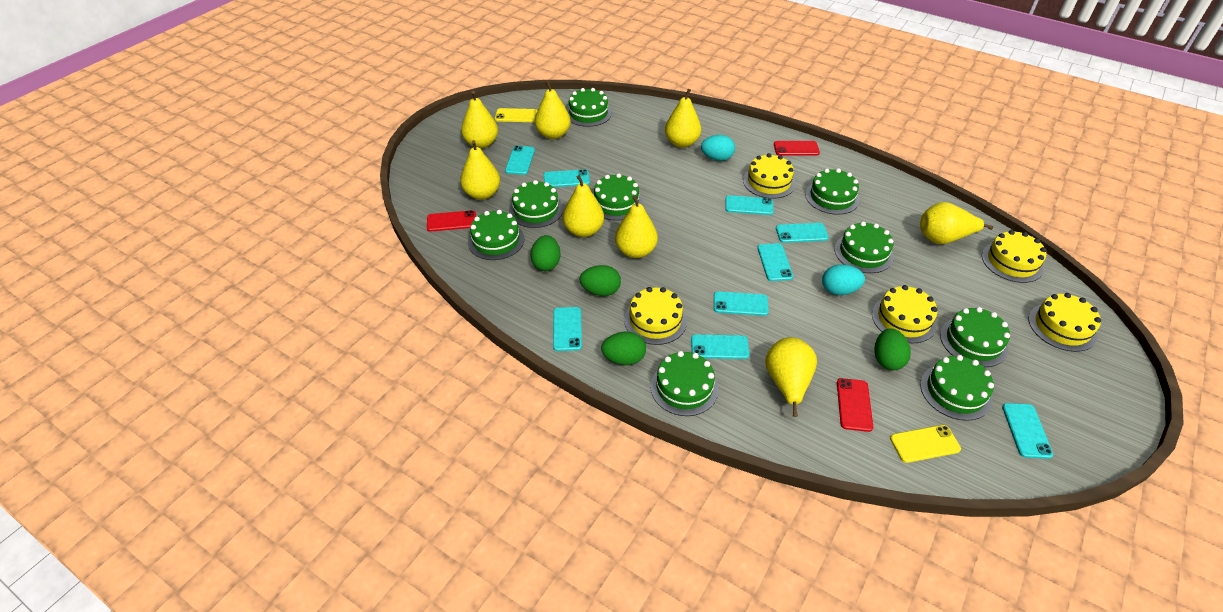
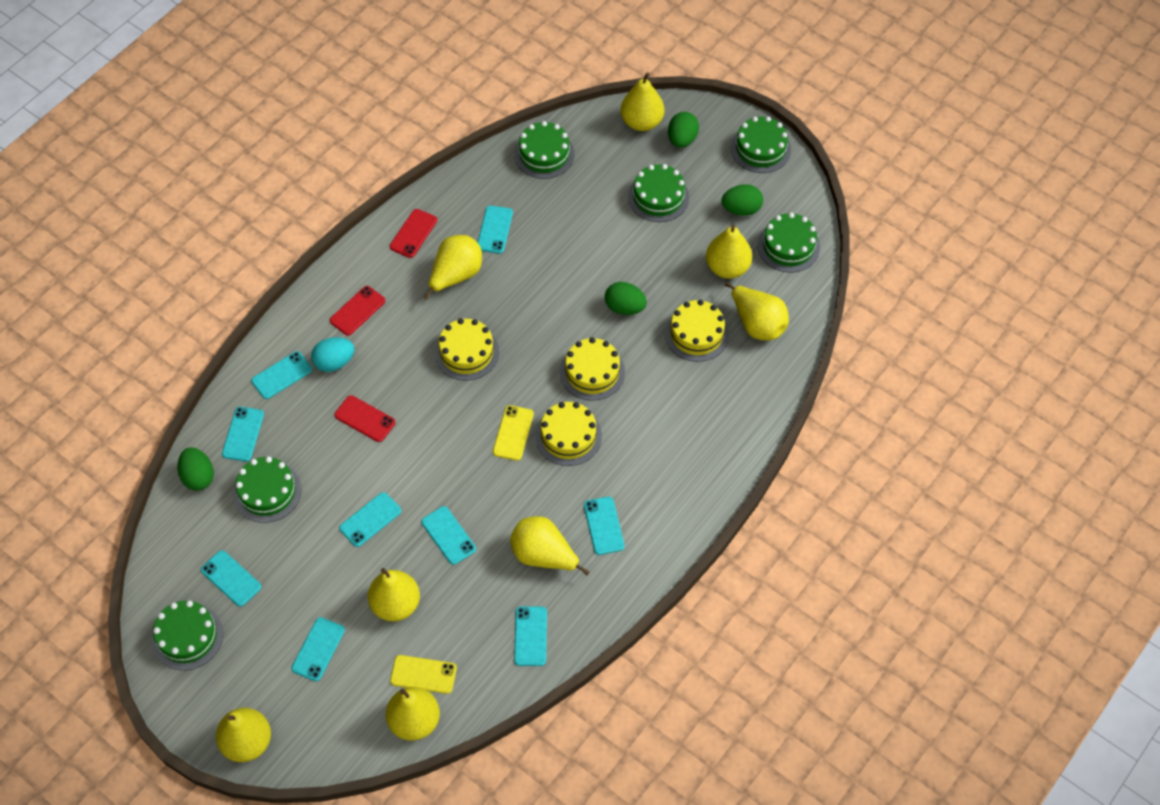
green cake: 9 -> 6
turquoise egg: 2 -> 1
yellow cake: 5 -> 4

